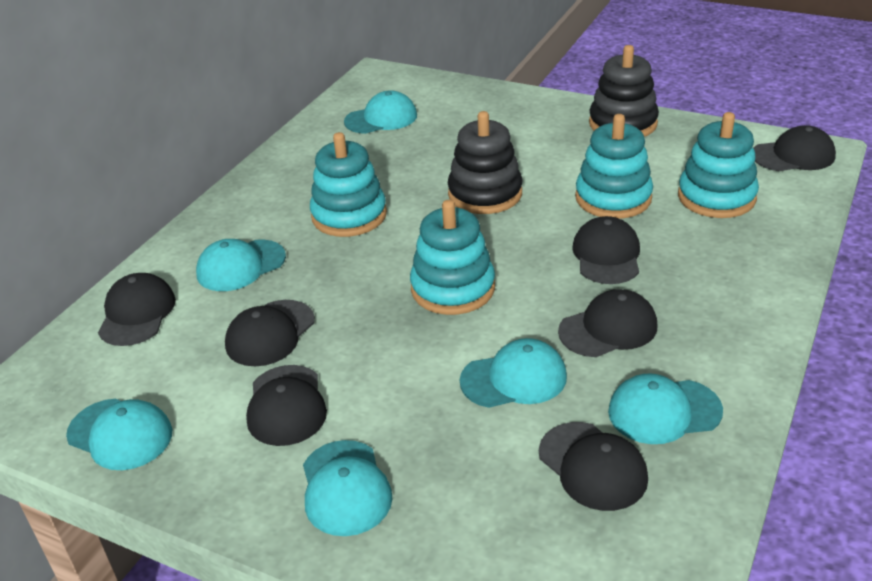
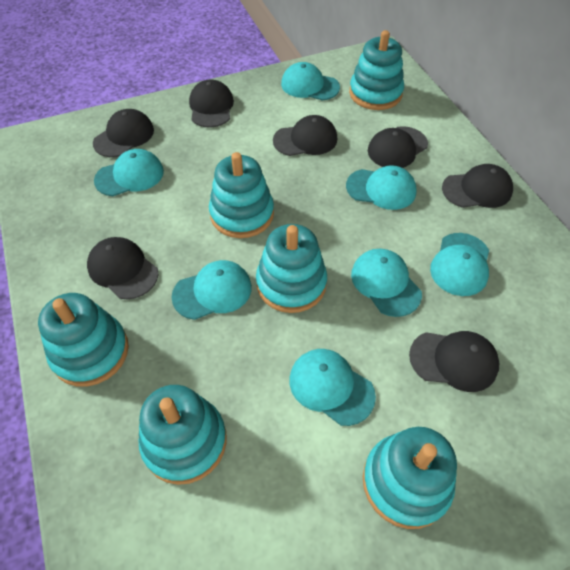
black stacking toy: 2 -> 0
turquoise cap: 6 -> 7
turquoise stacking toy: 4 -> 6

